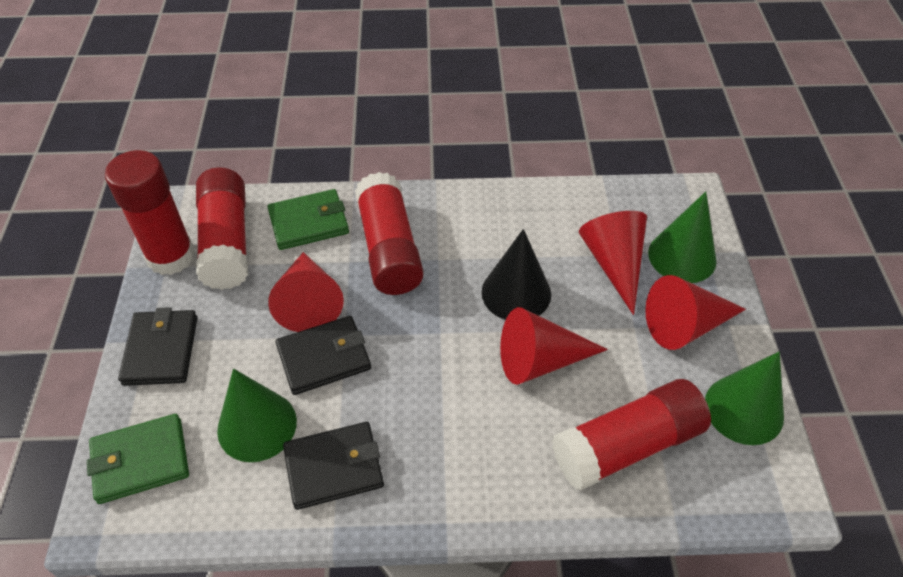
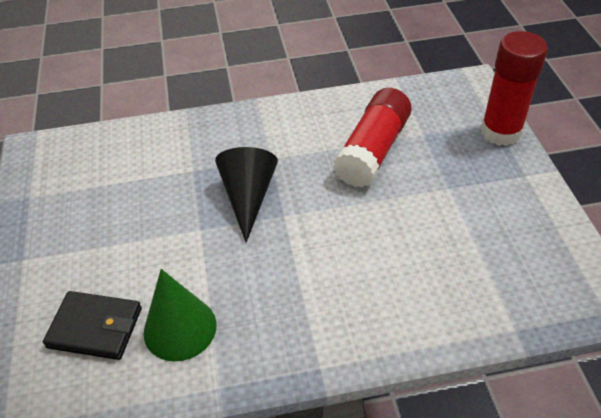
black wallet: 3 -> 1
green cone: 3 -> 1
green wallet: 2 -> 0
red cone: 4 -> 0
red glue stick: 4 -> 2

